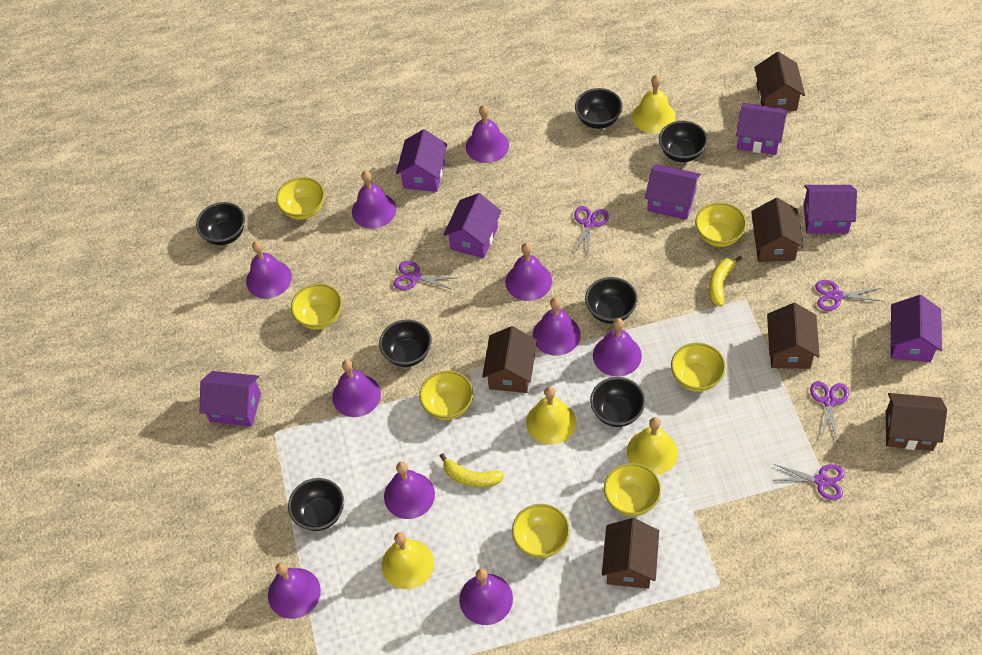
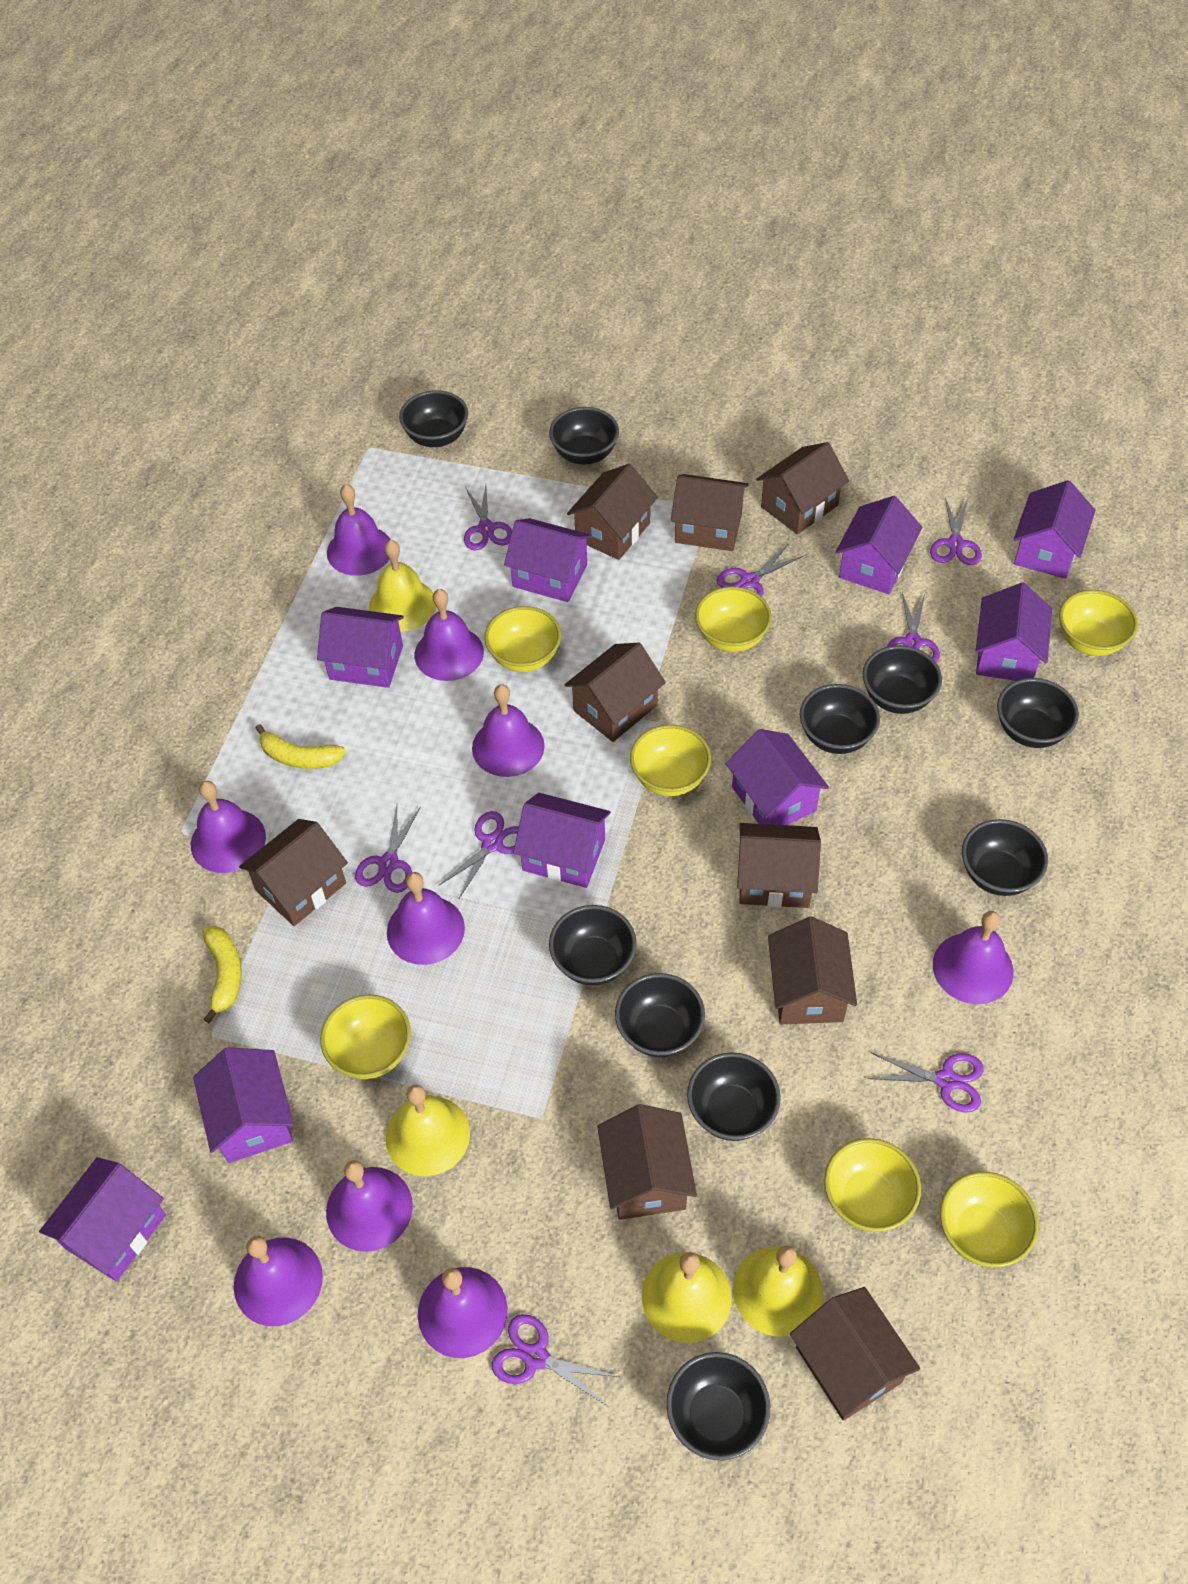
black bowl: 7 -> 10
brown house: 6 -> 9
purple bell: 10 -> 9
purple house: 7 -> 9
purple scissors: 5 -> 8

